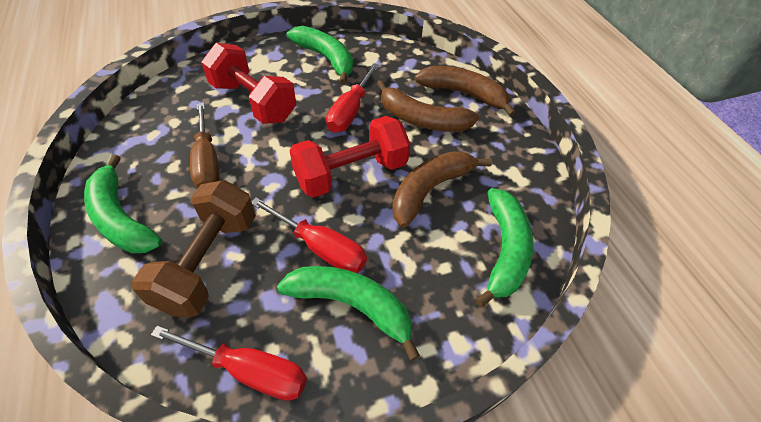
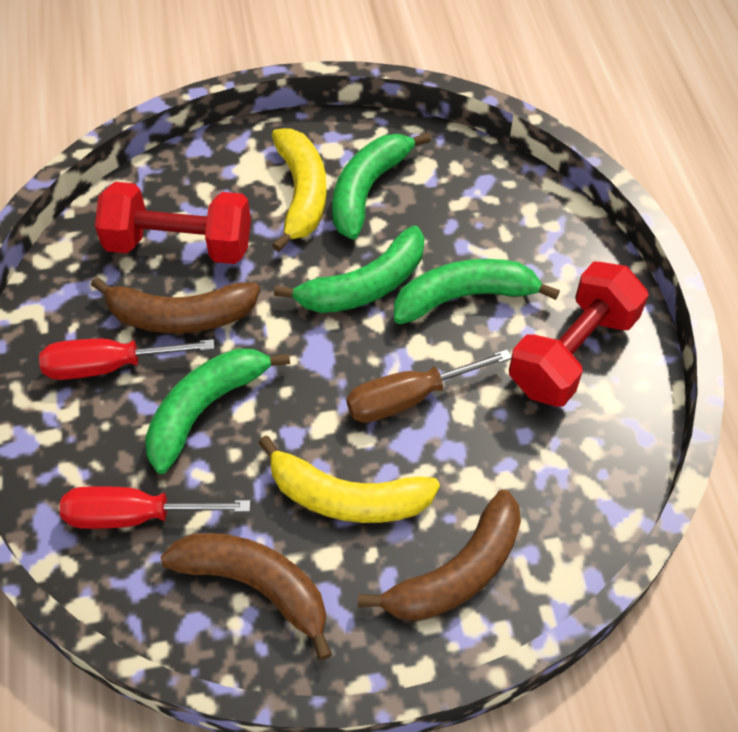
brown dumbbell: 1 -> 0
red screwdriver: 3 -> 2
yellow banana: 0 -> 2

